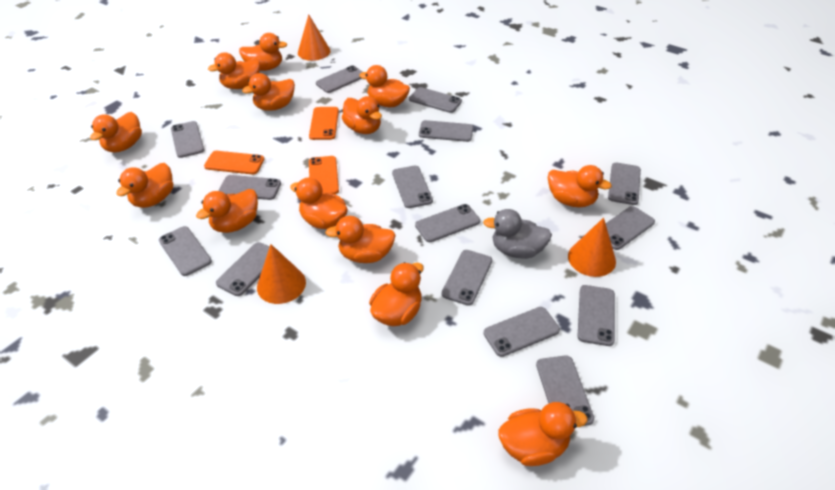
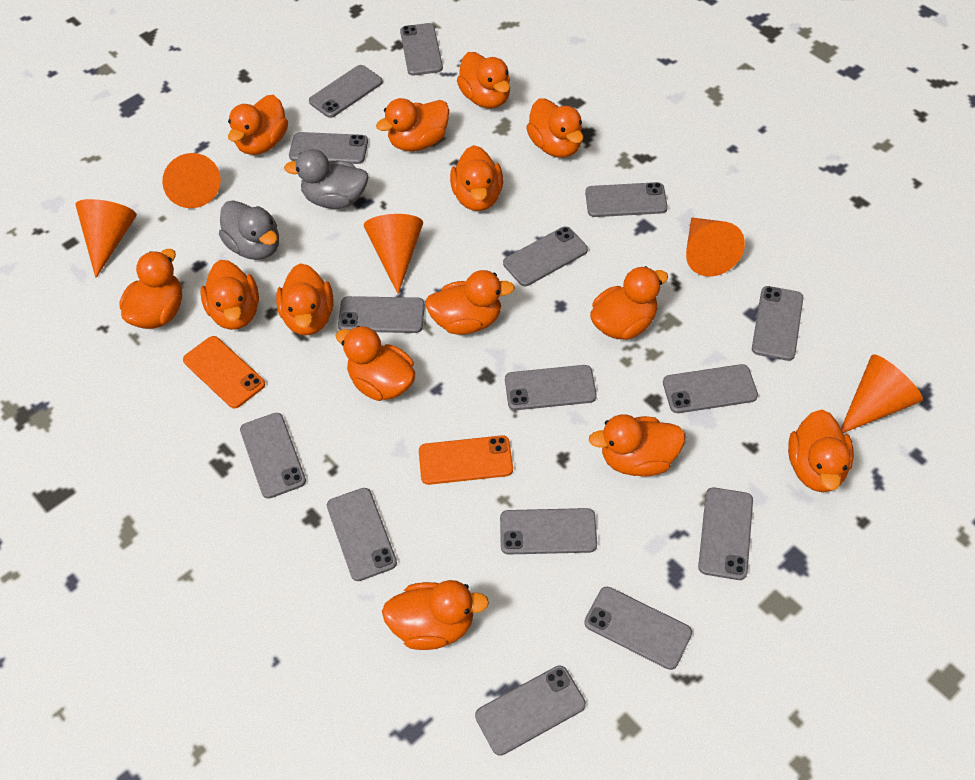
grey duck: 1 -> 2
orange cone: 3 -> 5
orange duck: 13 -> 14
orange phone: 3 -> 2

